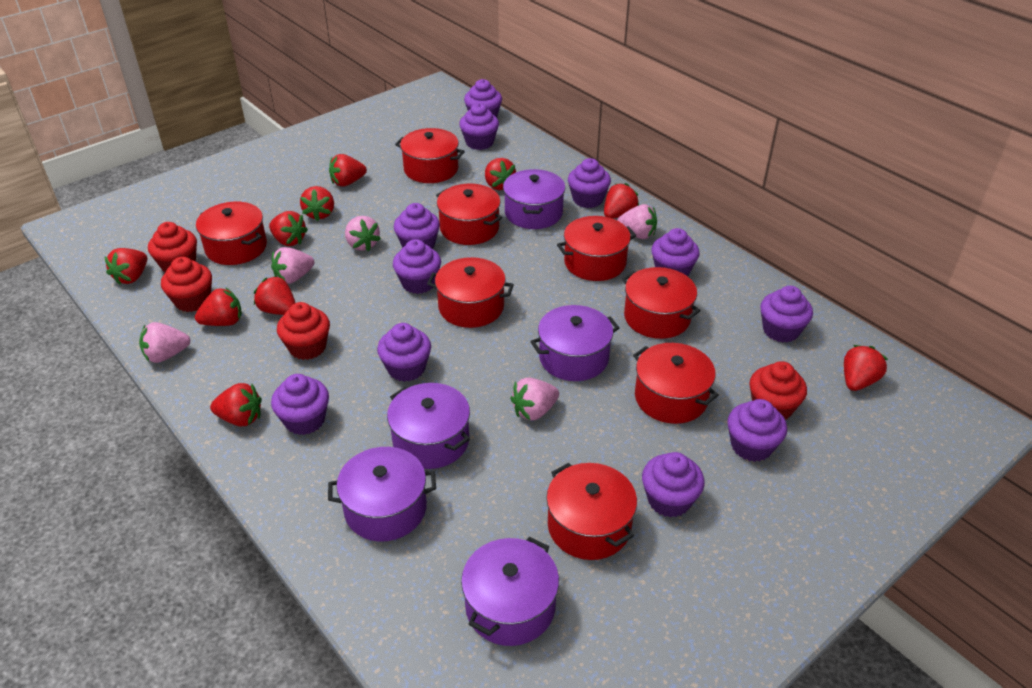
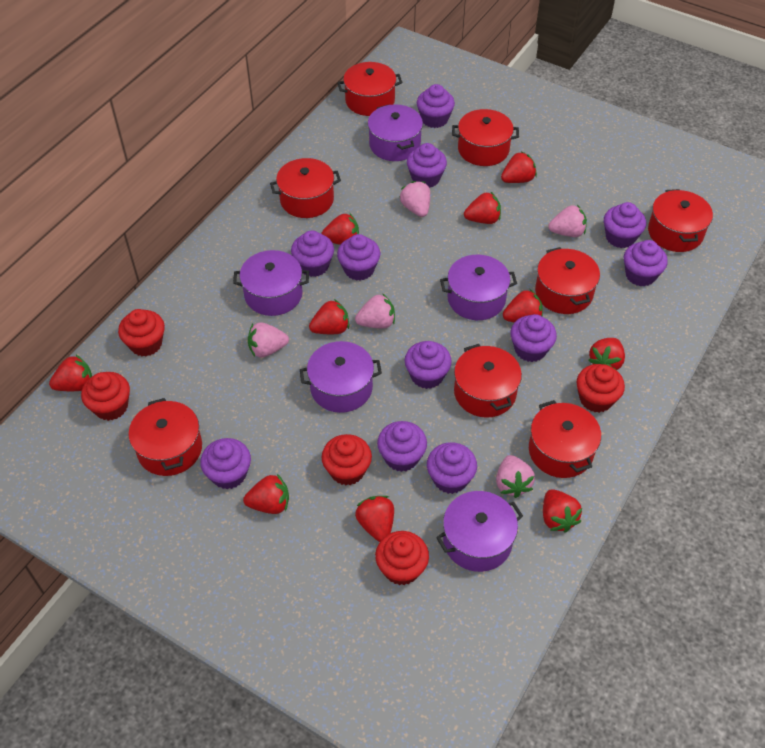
red cupcake: 4 -> 5

